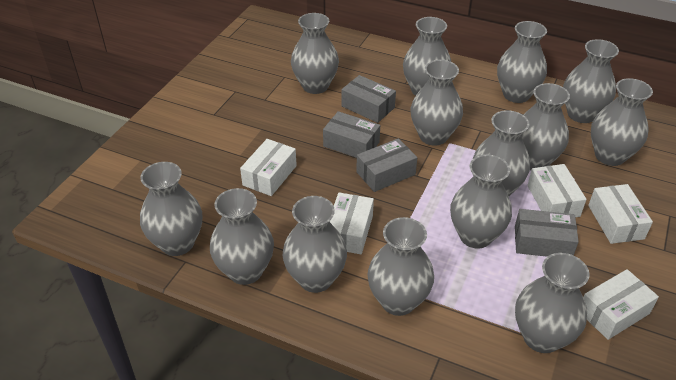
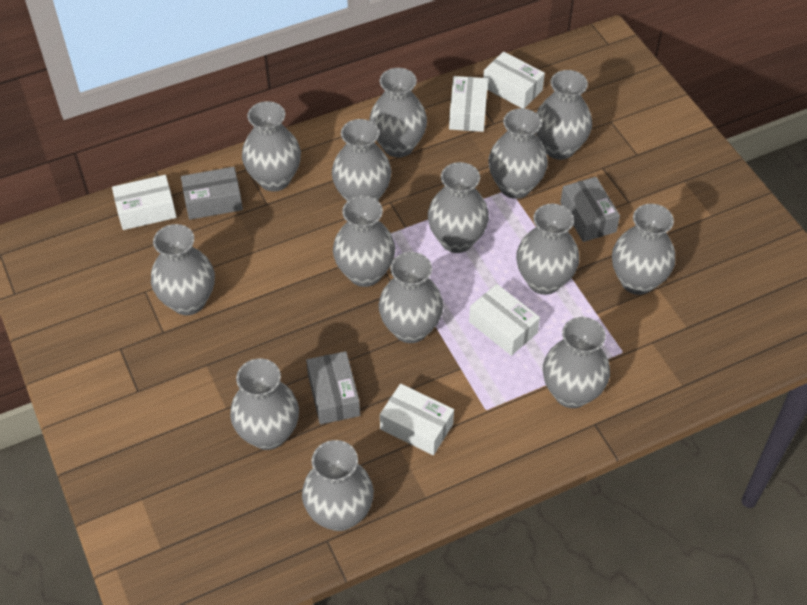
grey box: 4 -> 3

